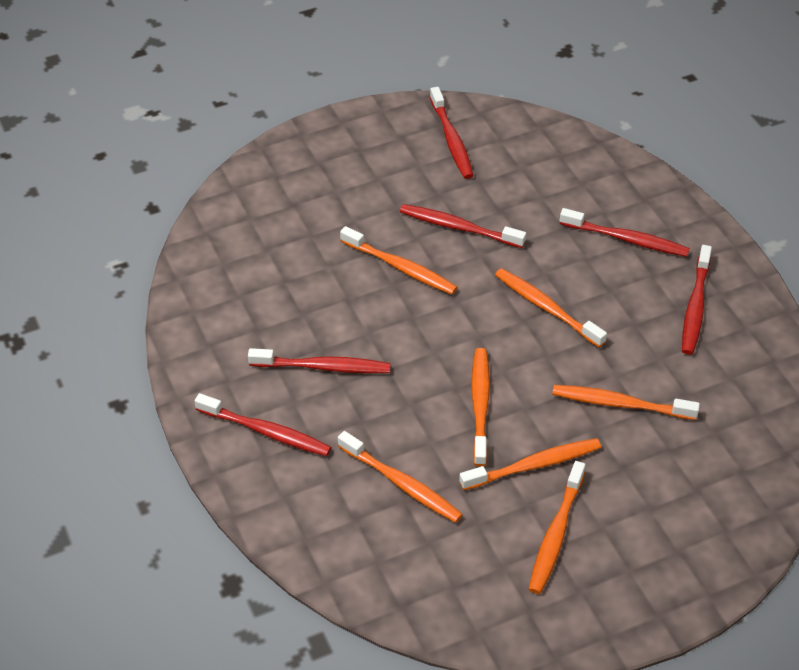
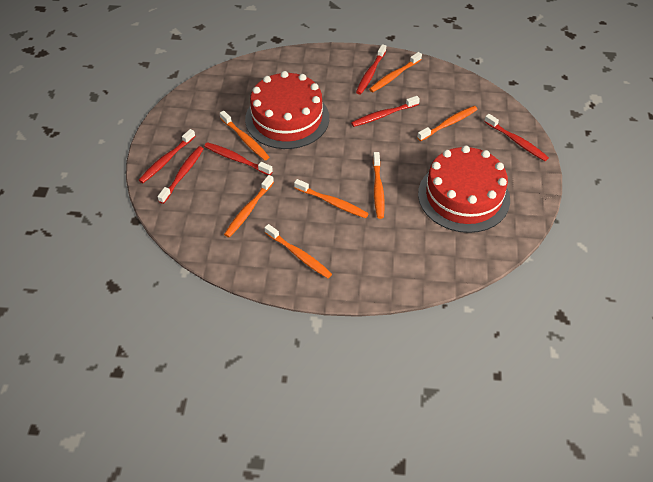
red cake: 0 -> 2

